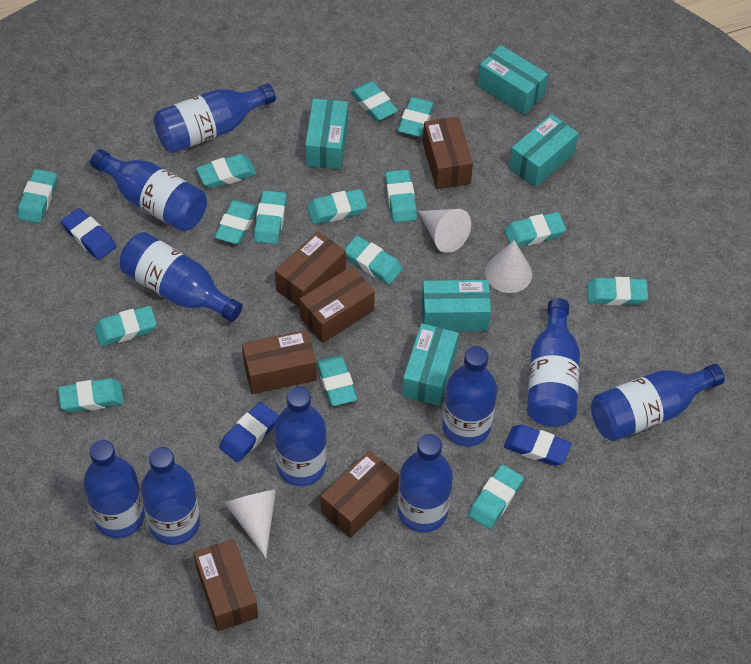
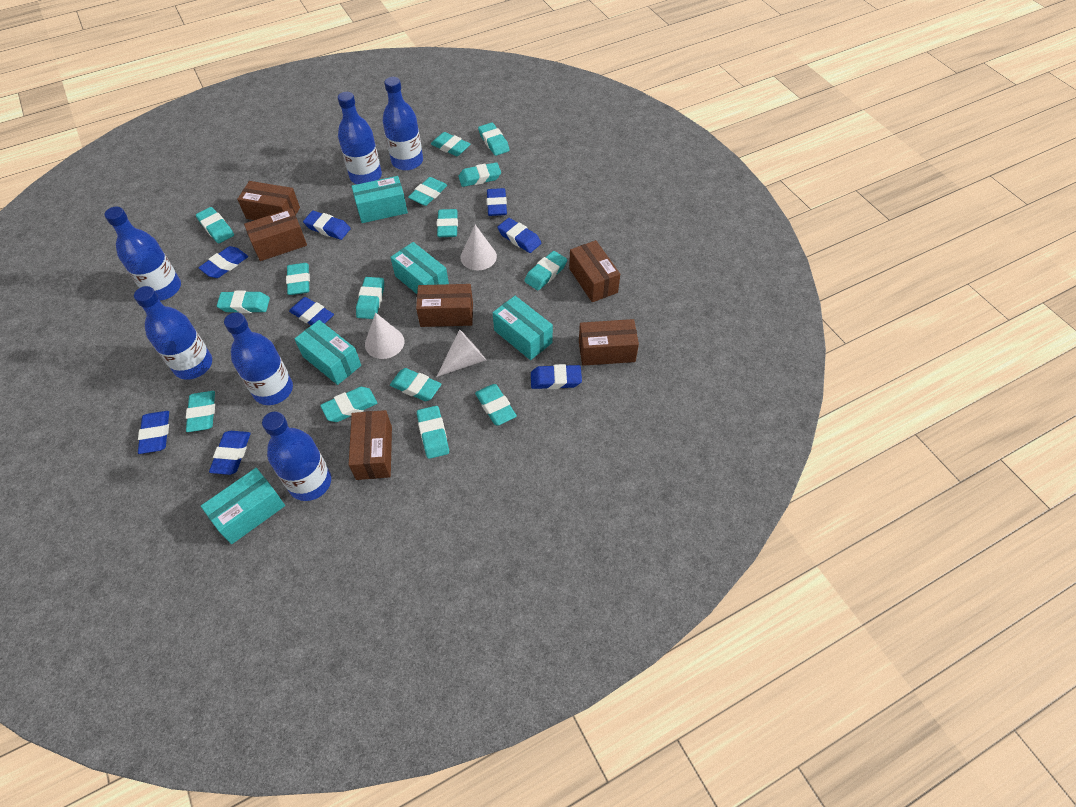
blue bottle: 10 -> 6
blue eraser: 3 -> 8

